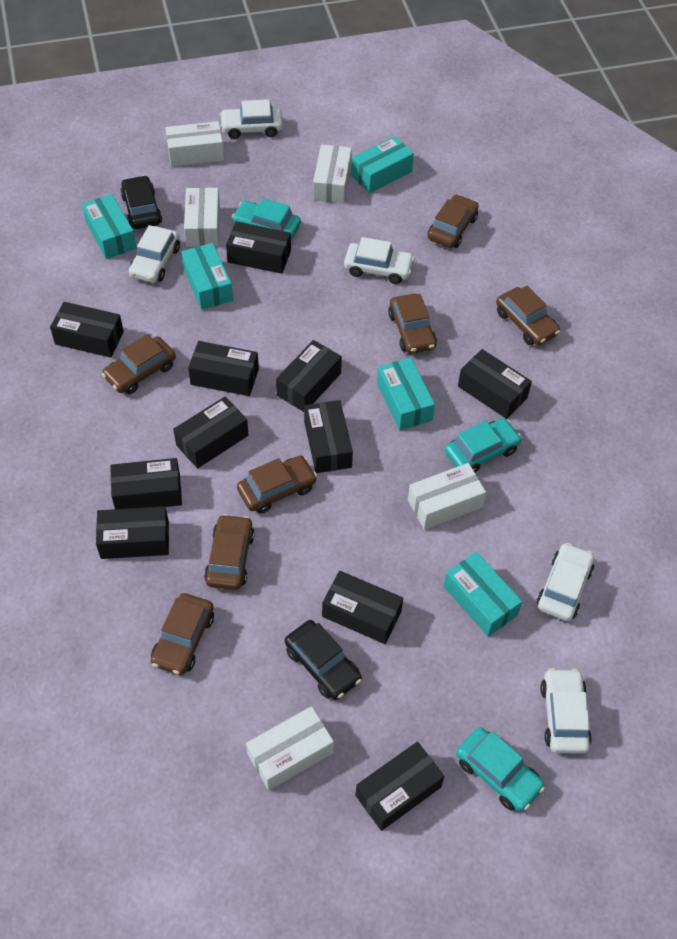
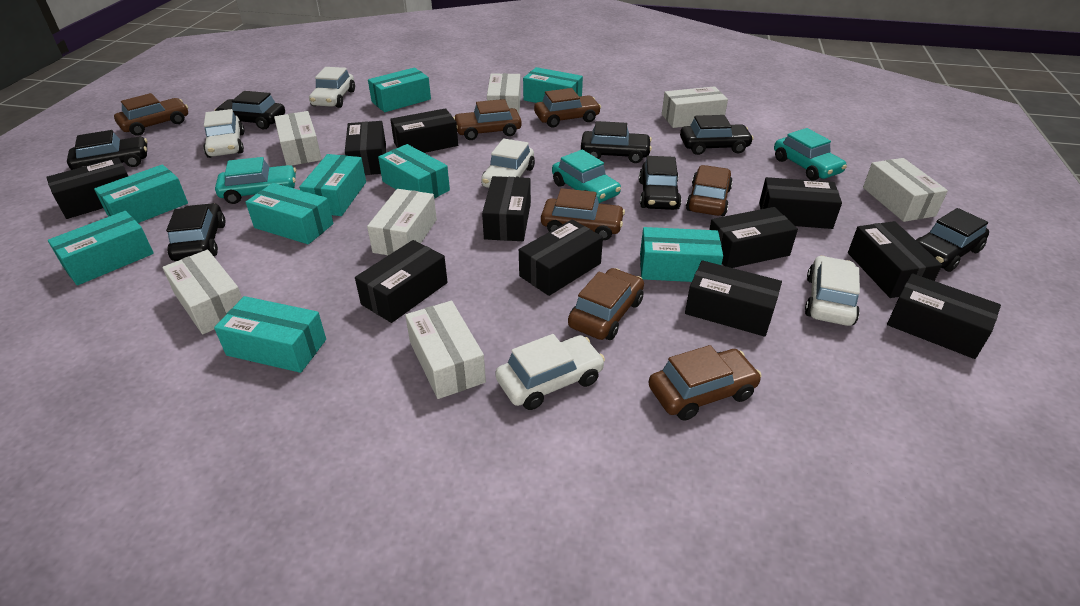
black car: 2 -> 7
turquoise box: 5 -> 9
white box: 5 -> 7

